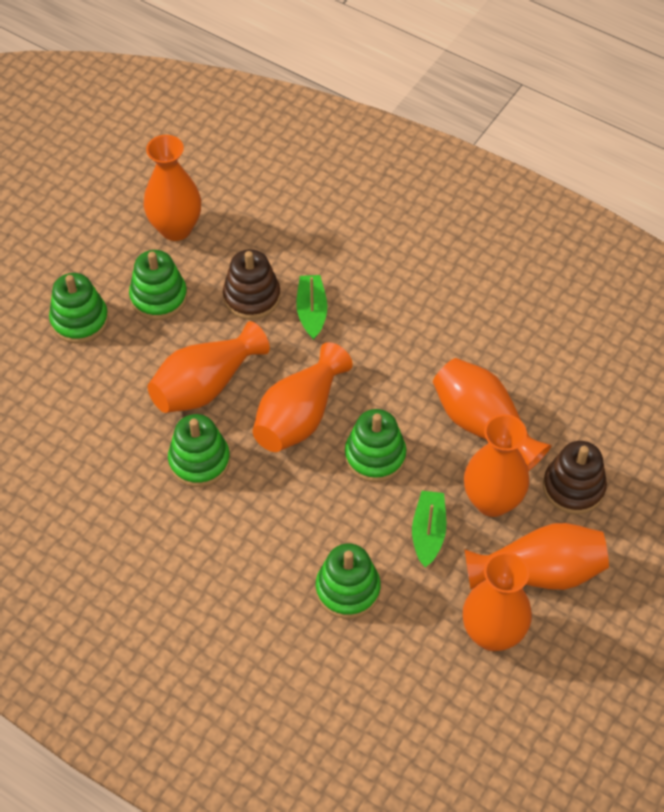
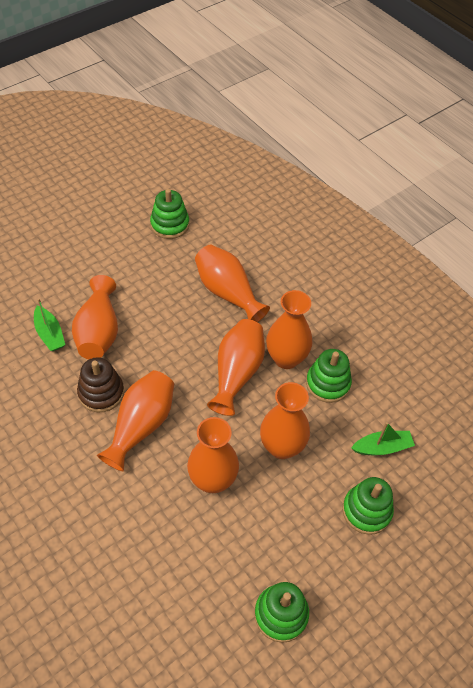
brown stacking toy: 2 -> 1
green stacking toy: 5 -> 4

